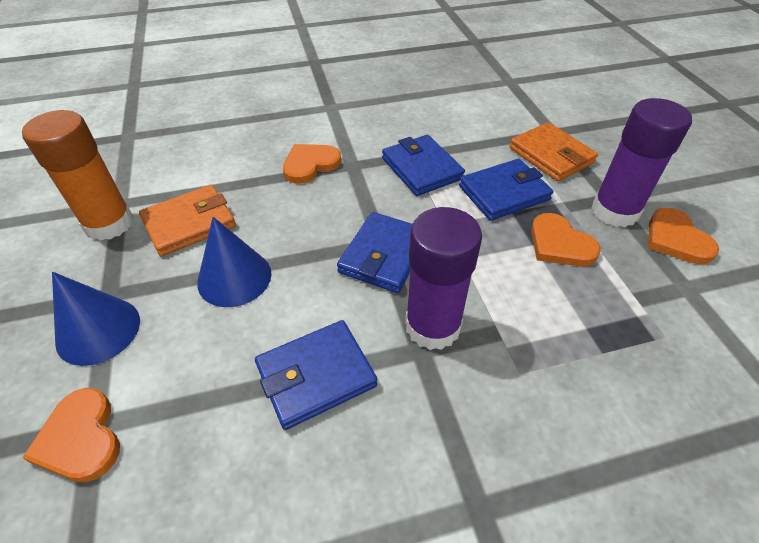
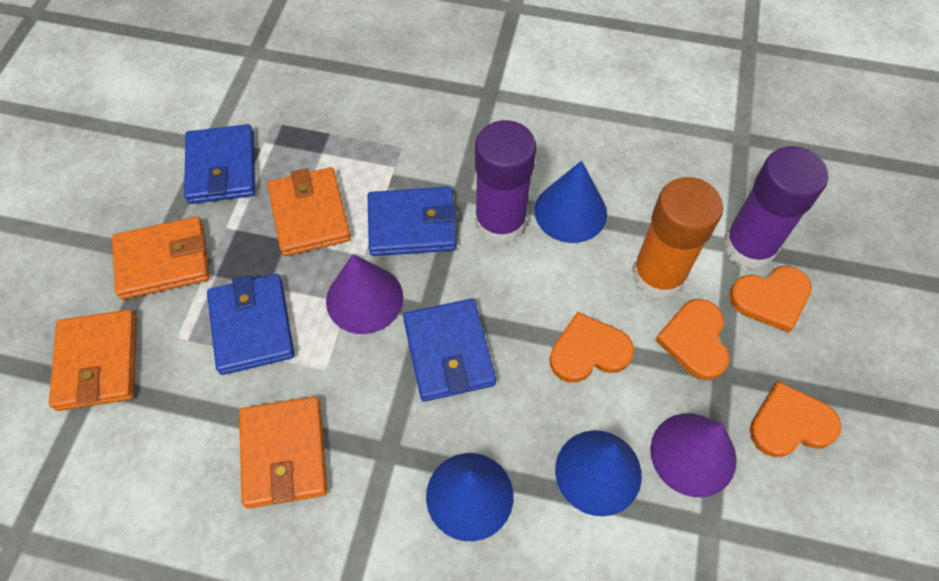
blue cone: 2 -> 3
orange wallet: 2 -> 4
purple cone: 0 -> 2

